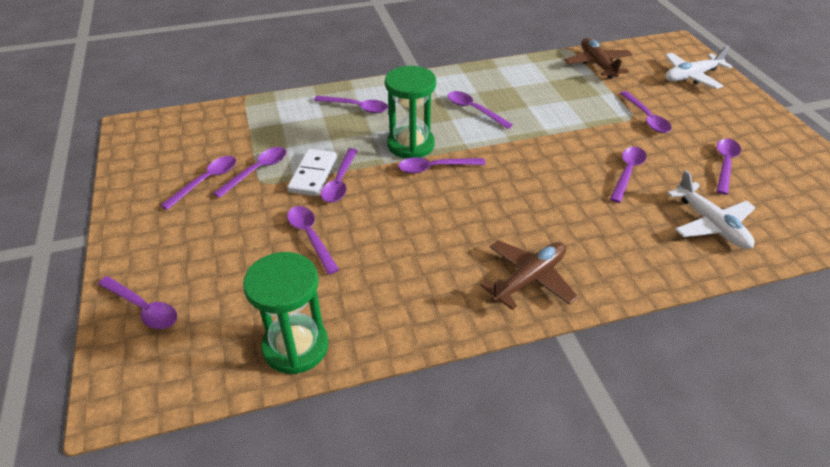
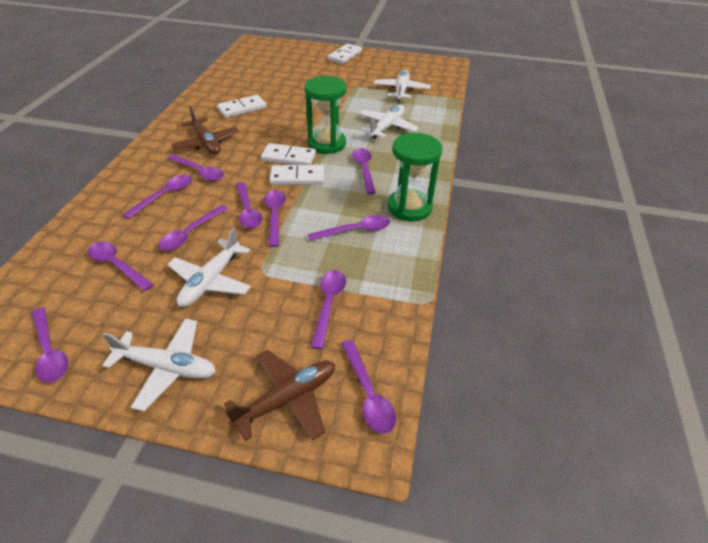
white domino: 1 -> 4
white plane: 2 -> 4

